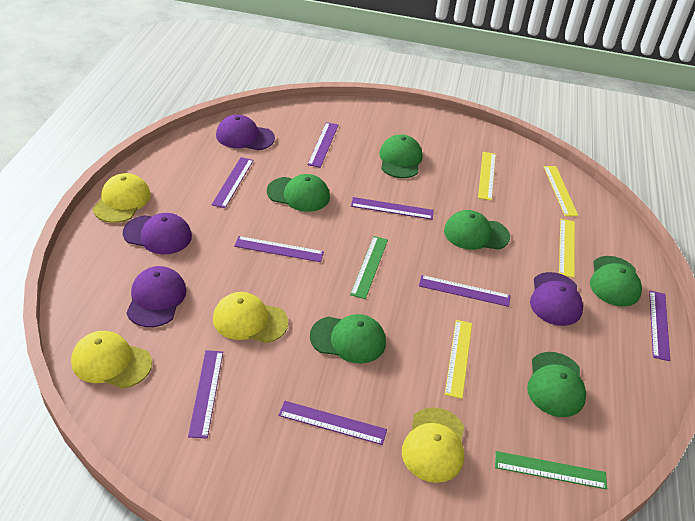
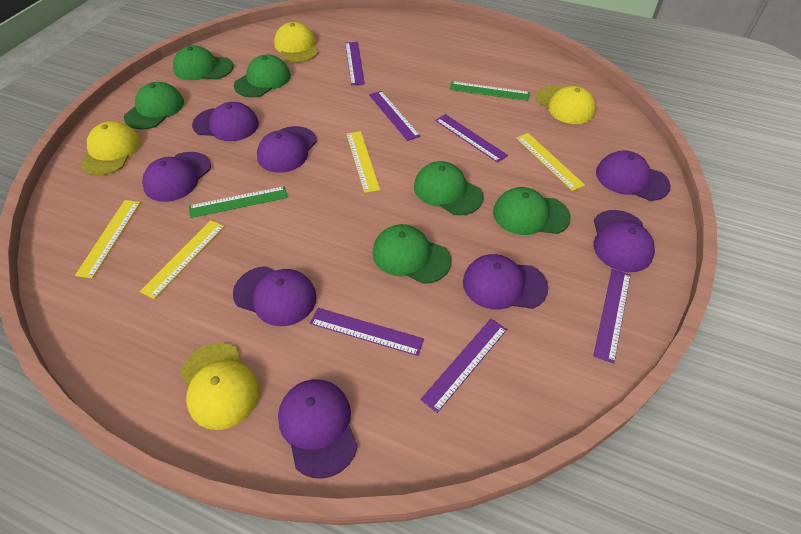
purple cap: 4 -> 8
purple ruler: 8 -> 6

